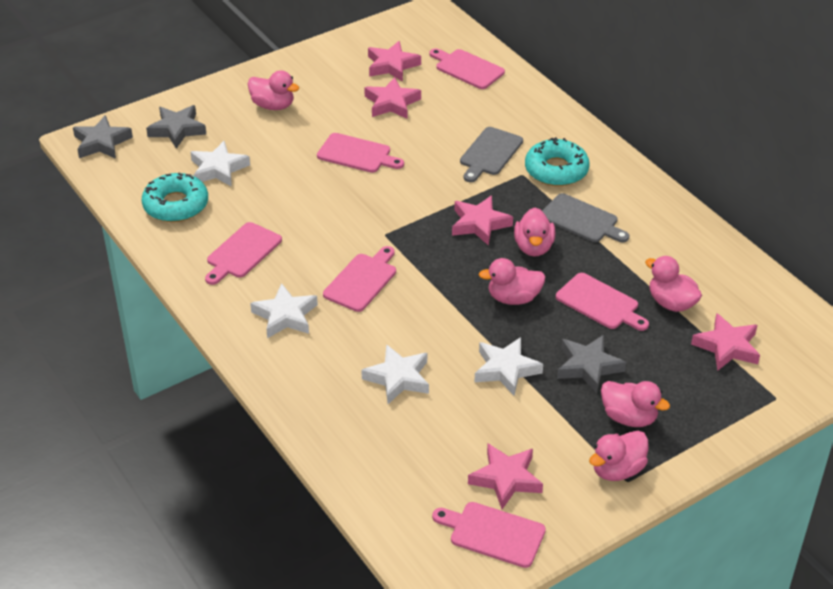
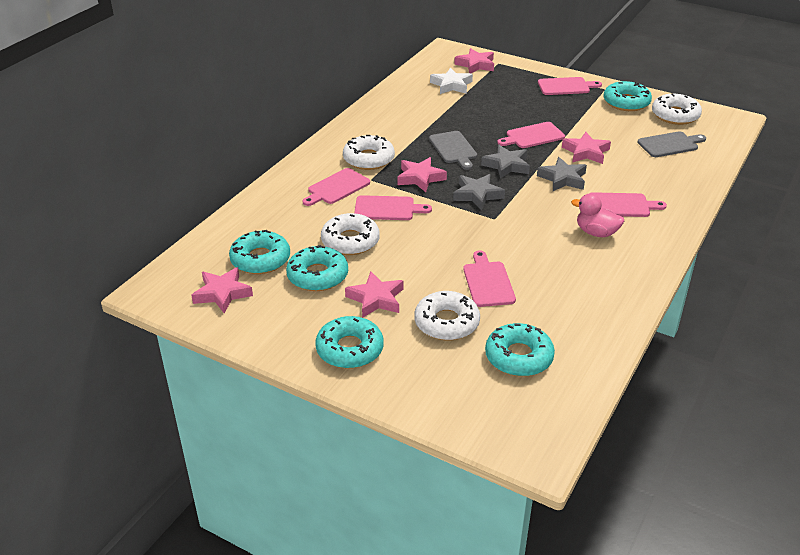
pink duck: 6 -> 1
turquoise donut: 2 -> 5
white donut: 0 -> 4
white star: 4 -> 1

